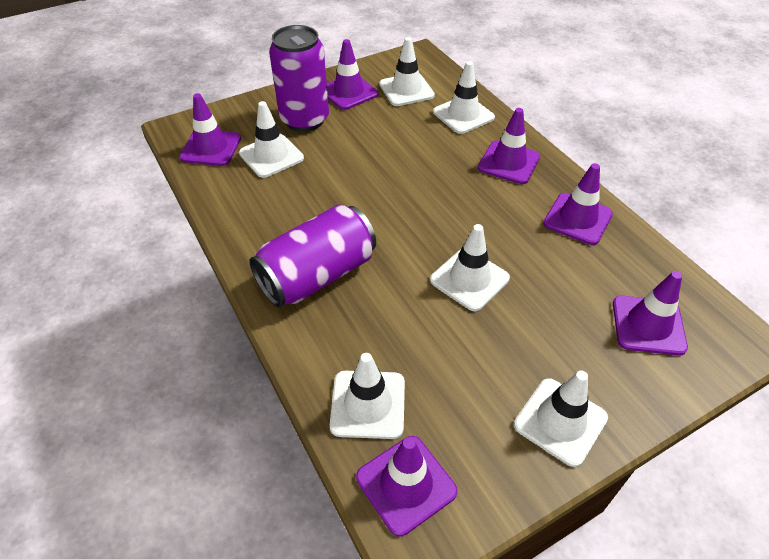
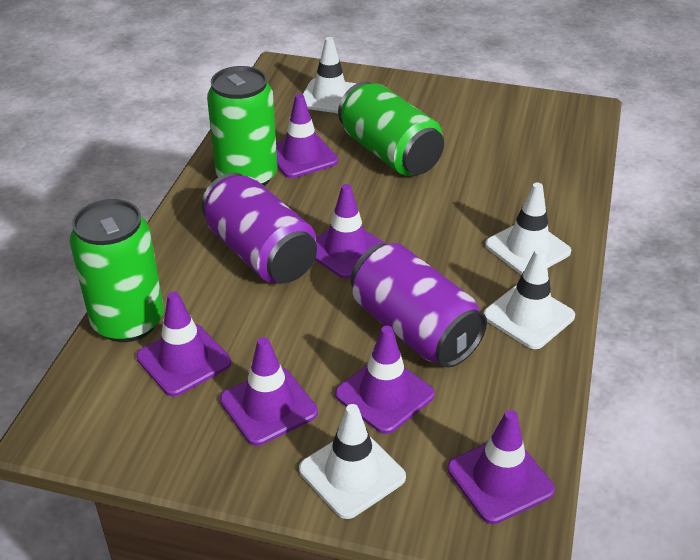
green can: 0 -> 3
white traffic cone: 6 -> 4

